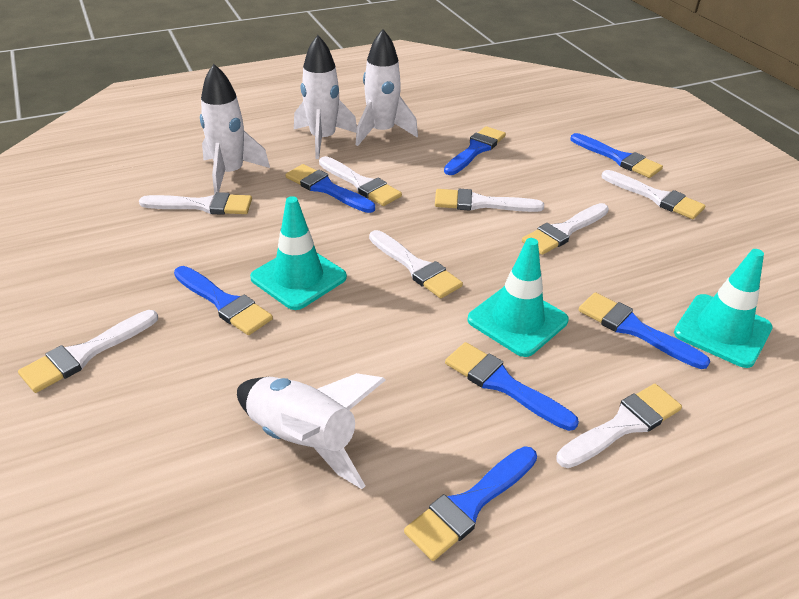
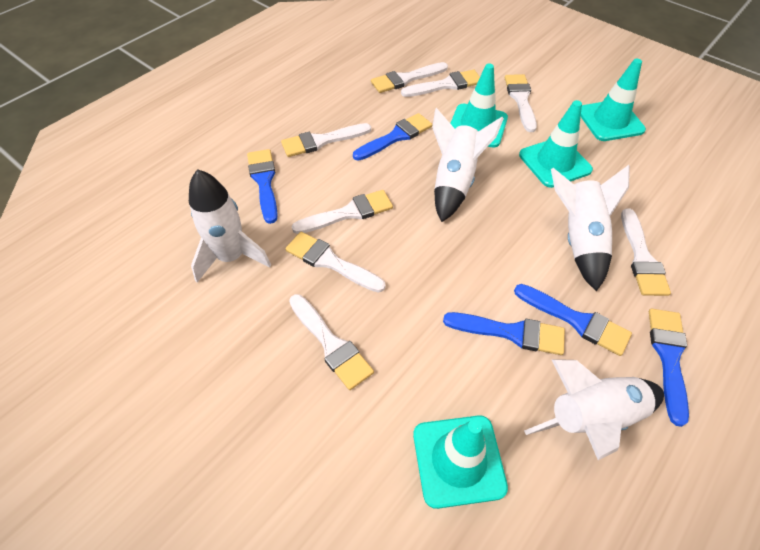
blue brush: 7 -> 5
turquoise traffic cone: 3 -> 4

